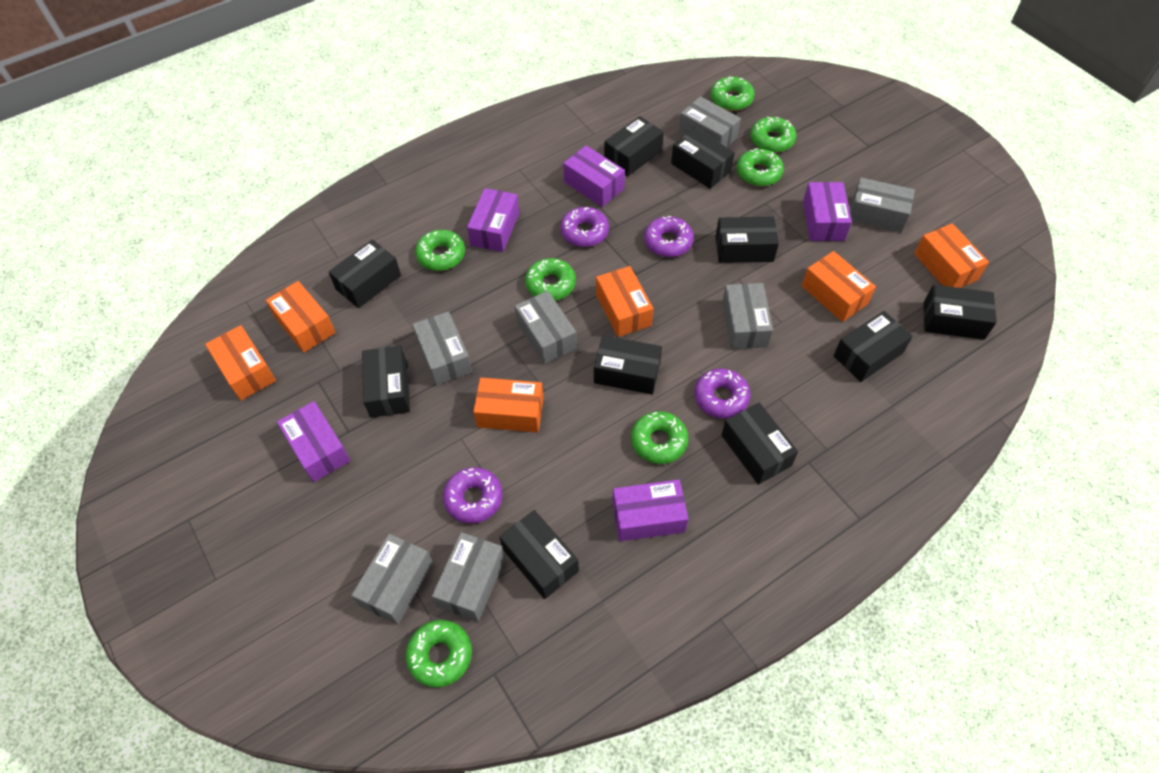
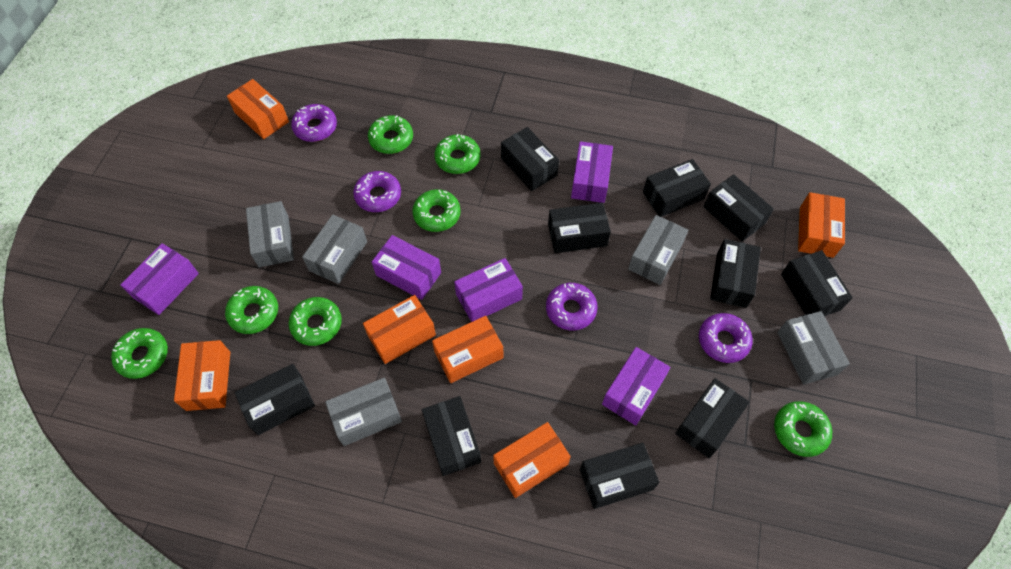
grey box: 7 -> 5

